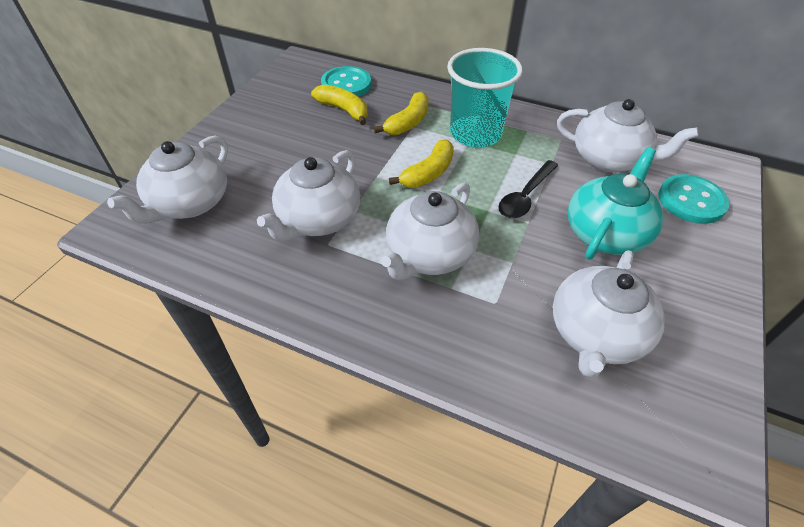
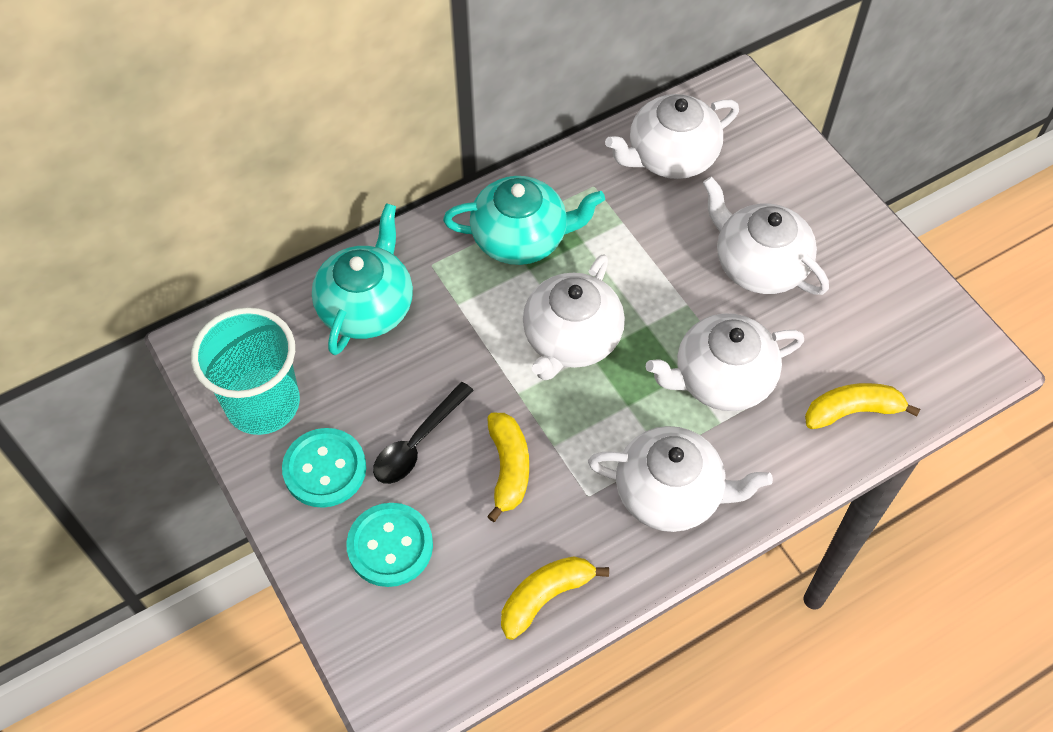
turquoise teapot: 1 -> 2

